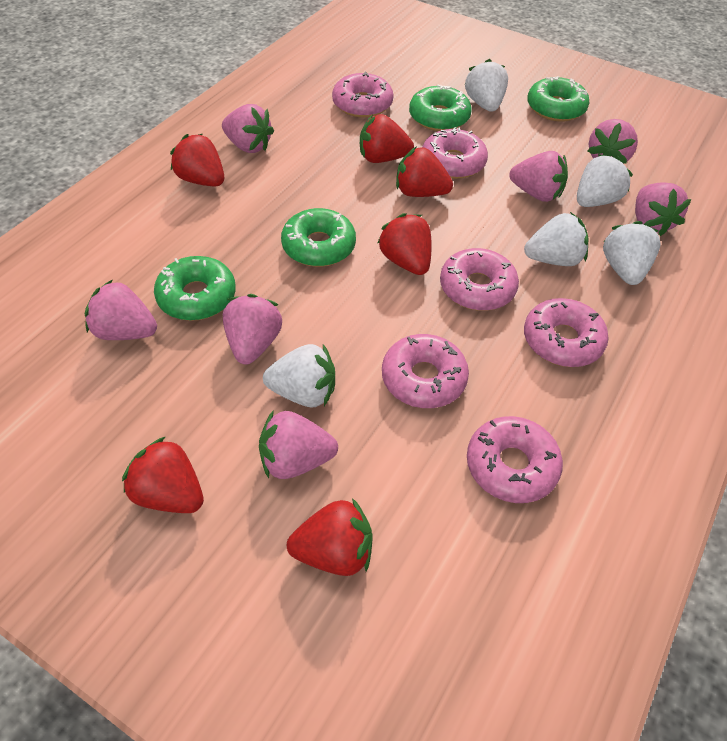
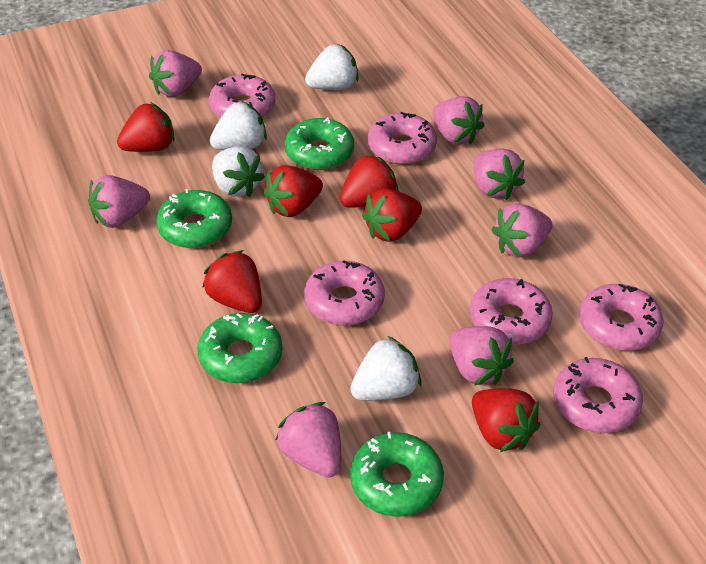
white strawberry: 5 -> 4

